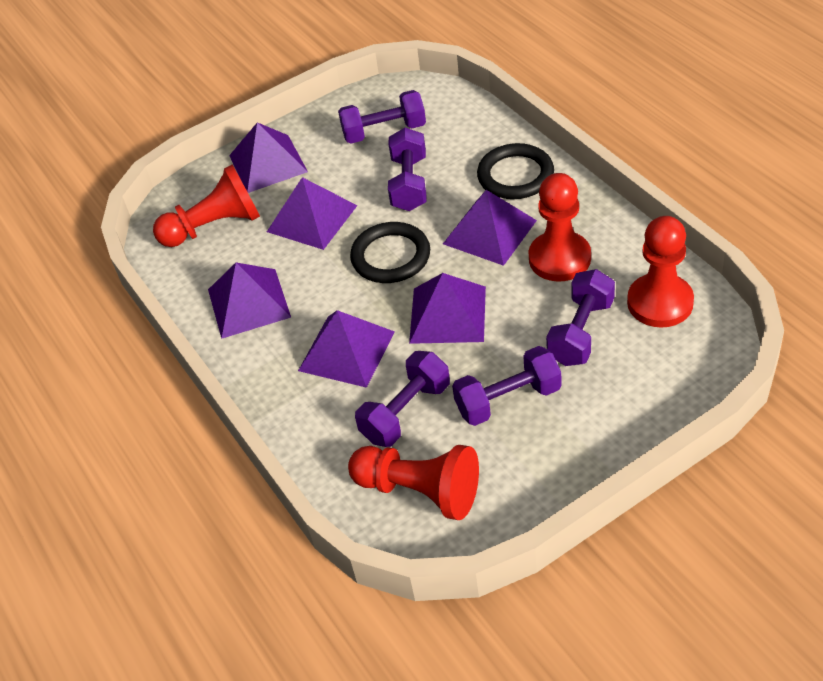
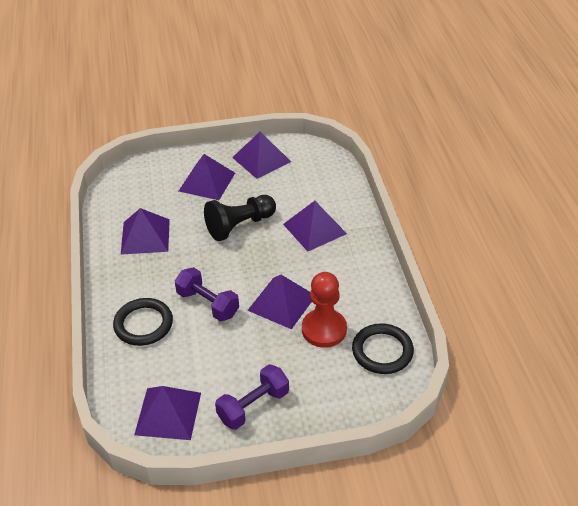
black pawn: 0 -> 1
purple dumbbell: 5 -> 2
red pawn: 4 -> 1

